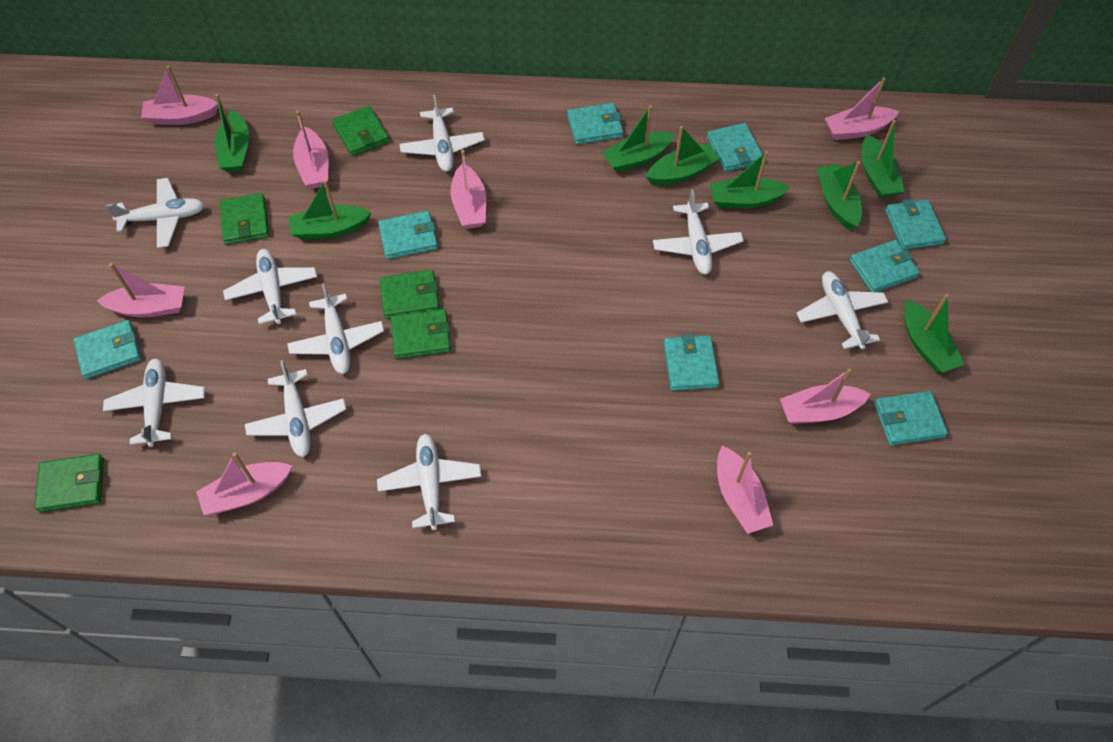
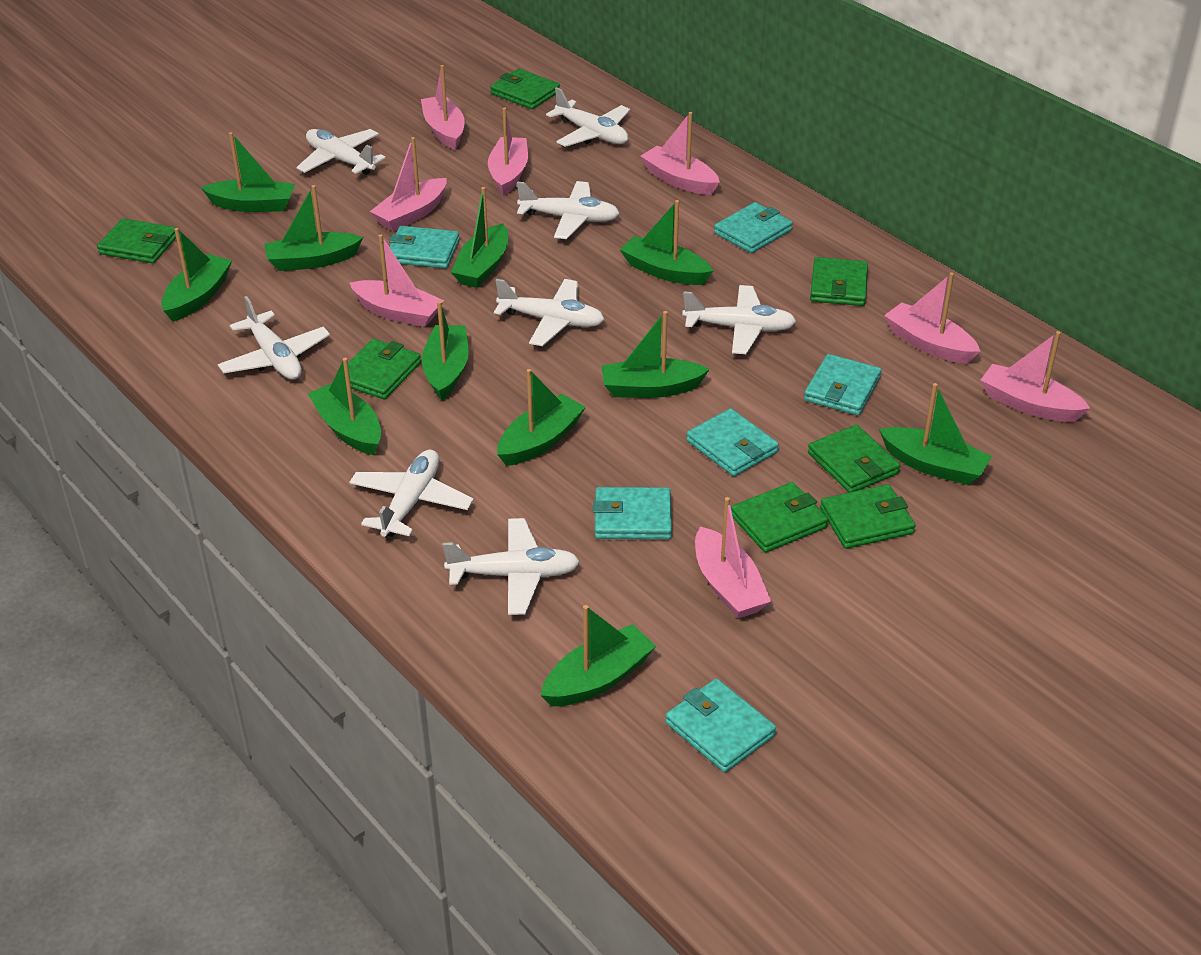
green boat: 8 -> 11
green wallet: 5 -> 7
turquoise wallet: 8 -> 6
white plane: 9 -> 8

